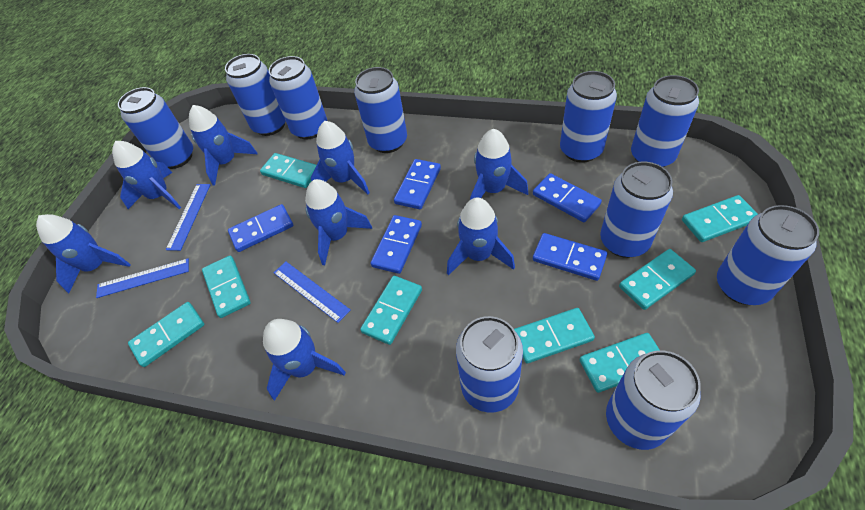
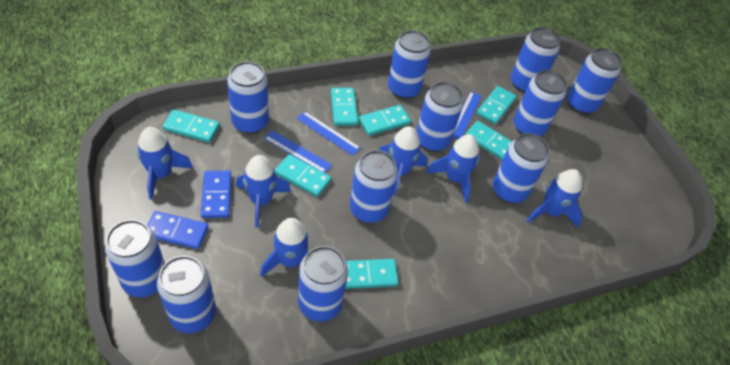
blue can: 10 -> 11
blue domino: 5 -> 2
blue rocket: 8 -> 6
turquoise domino: 8 -> 7

